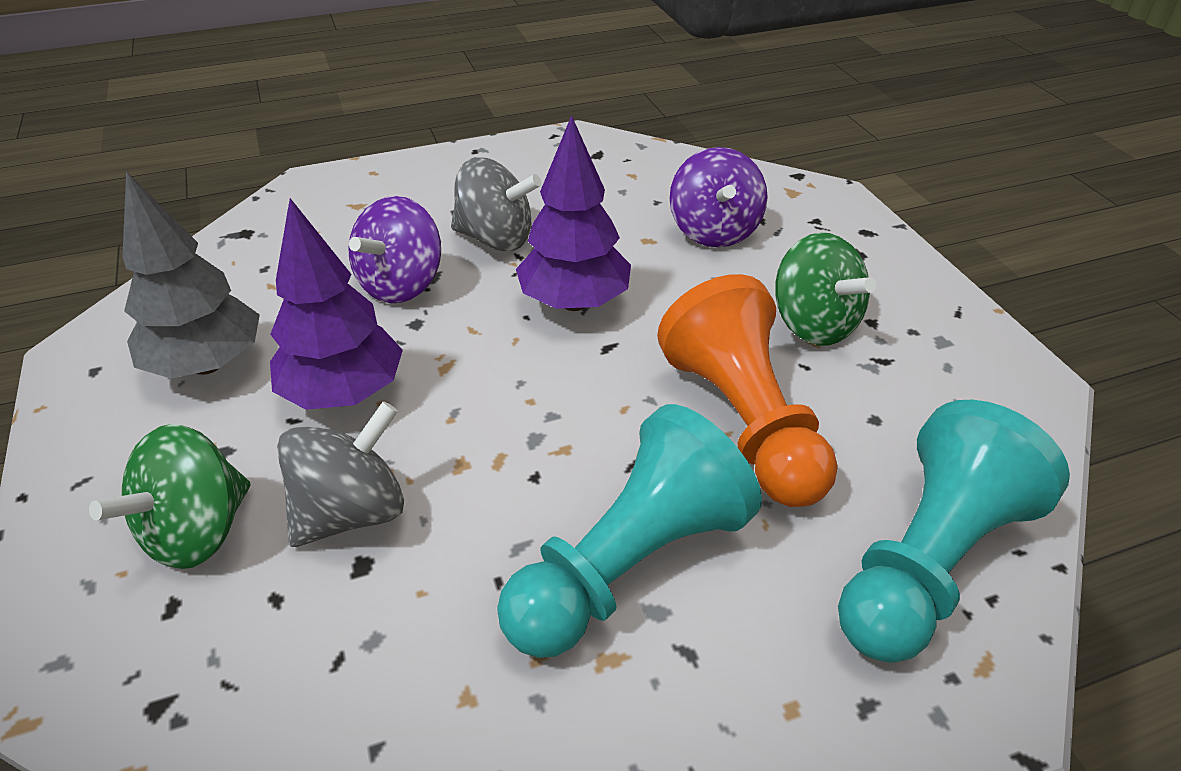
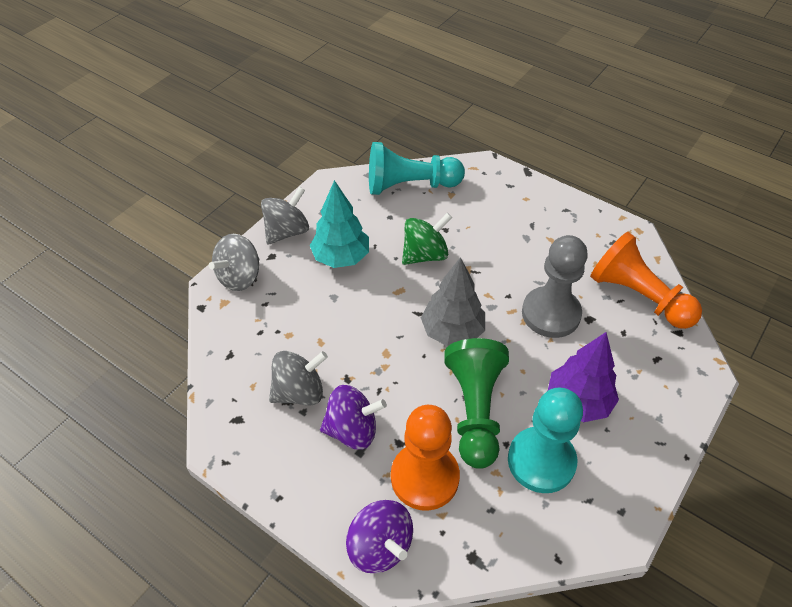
green pawn: 0 -> 1
green spinning top: 2 -> 1
grey pawn: 0 -> 1
grey spinning top: 2 -> 3
orange pawn: 1 -> 2
purple tree: 2 -> 1
turquoise tree: 0 -> 1

